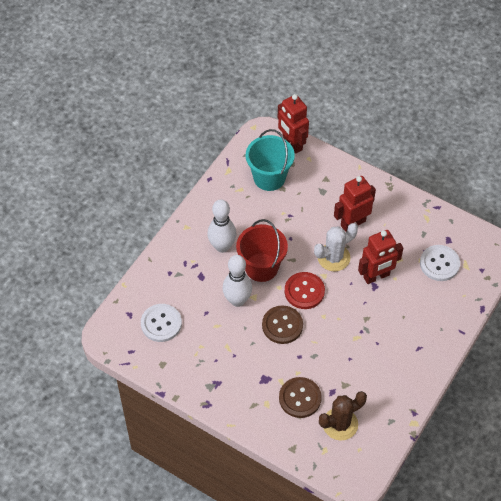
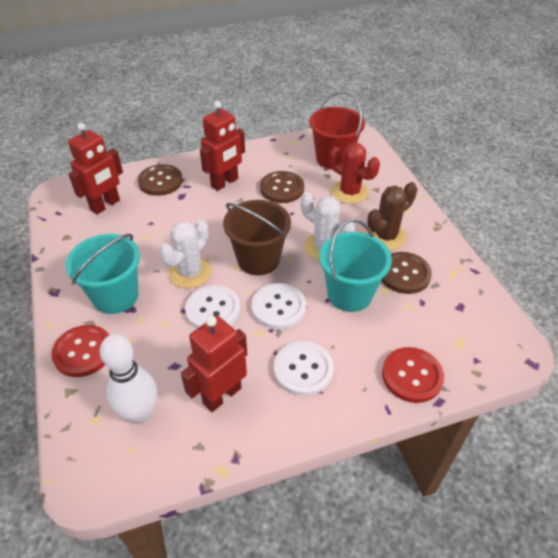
brown bucket: 0 -> 1
brown button: 2 -> 3
red button: 1 -> 2
red cactus: 0 -> 1
turquoise bucket: 1 -> 2
white bowling pin: 2 -> 1
white button: 2 -> 3
white cactus: 1 -> 2

